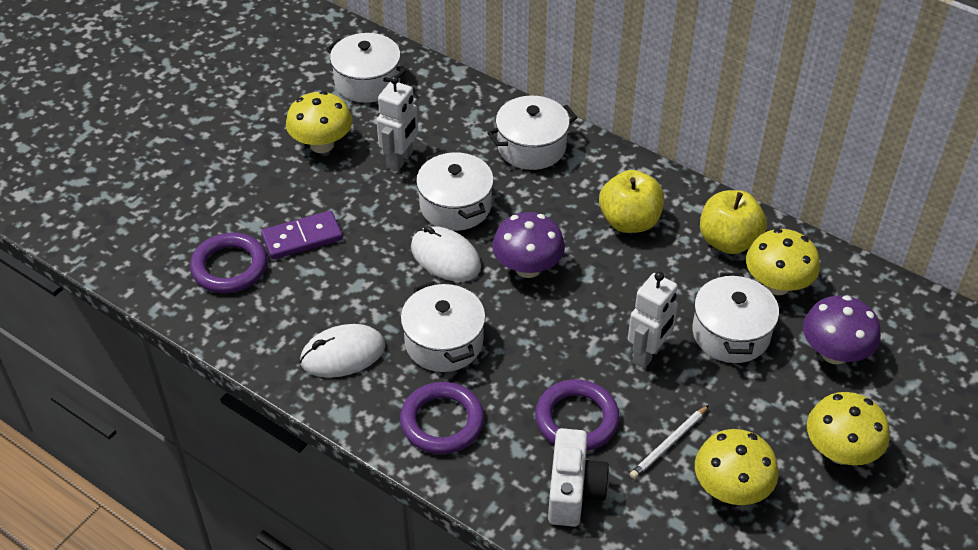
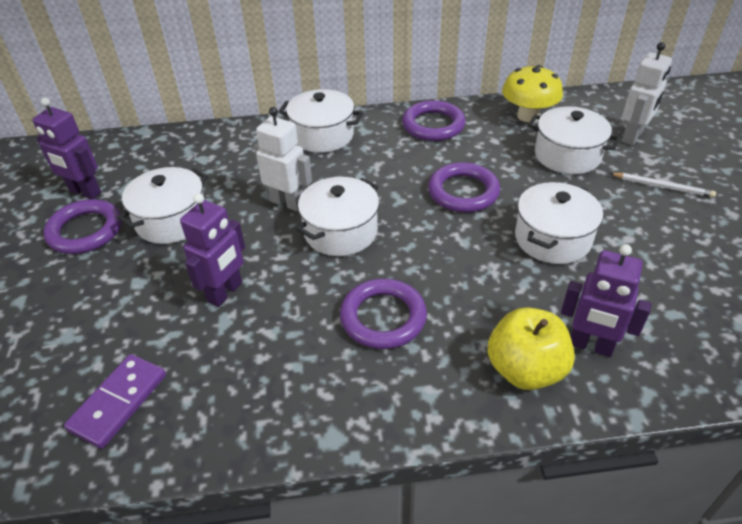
purple mushroom: 2 -> 0
purple ring: 3 -> 4
purple robot: 0 -> 3
white camera: 1 -> 0
white mouse: 2 -> 0
yellow apple: 2 -> 1
yellow mushroom: 4 -> 1

